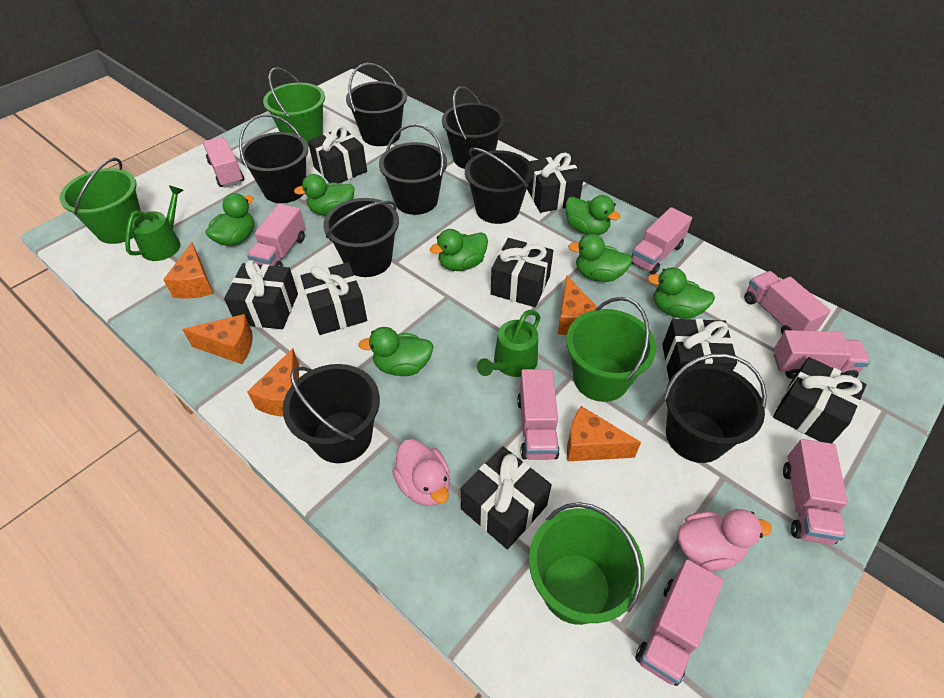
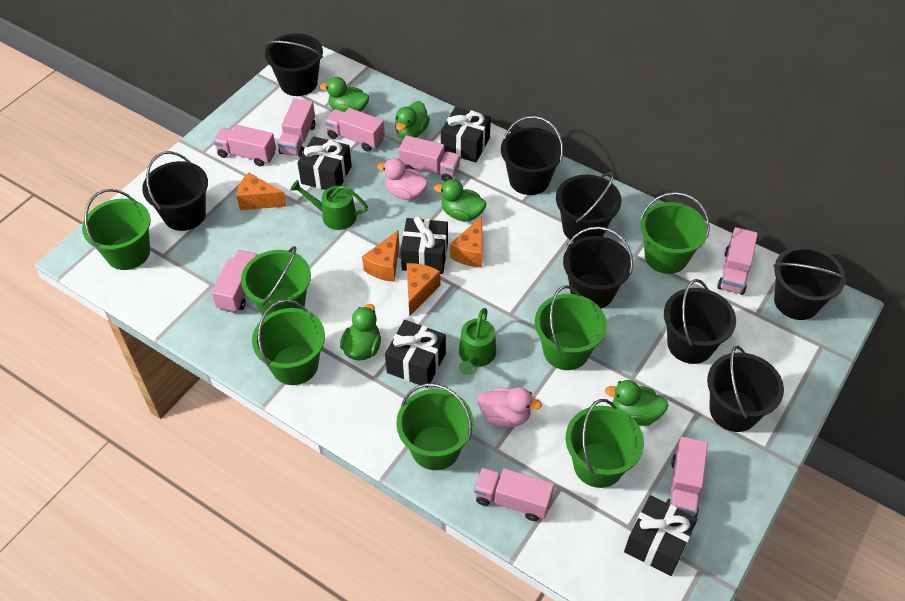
black gift: 8 -> 5
green bucket: 4 -> 7
green duck: 7 -> 5
orange cheese: 5 -> 4

